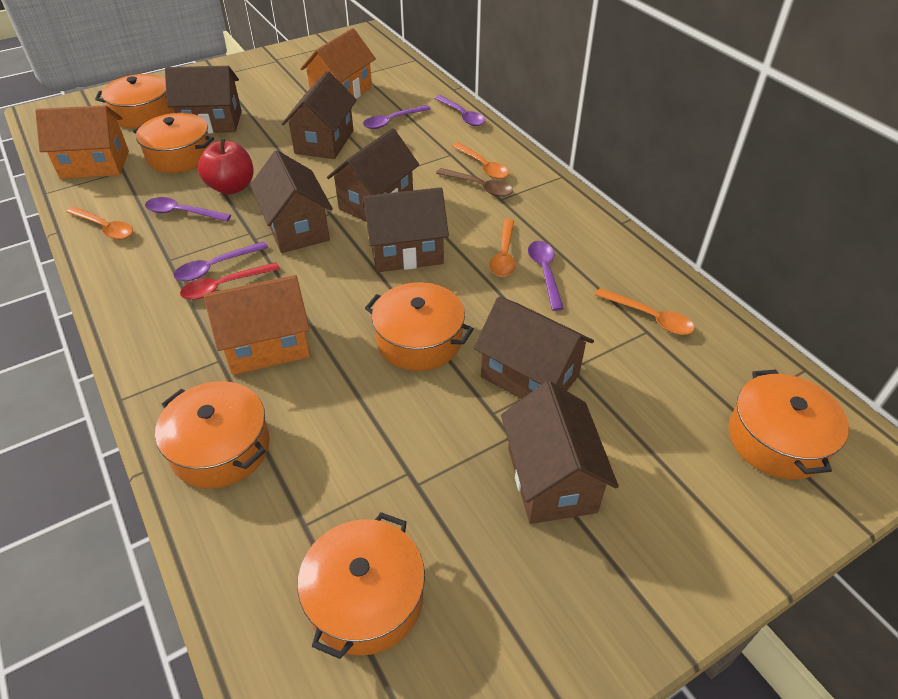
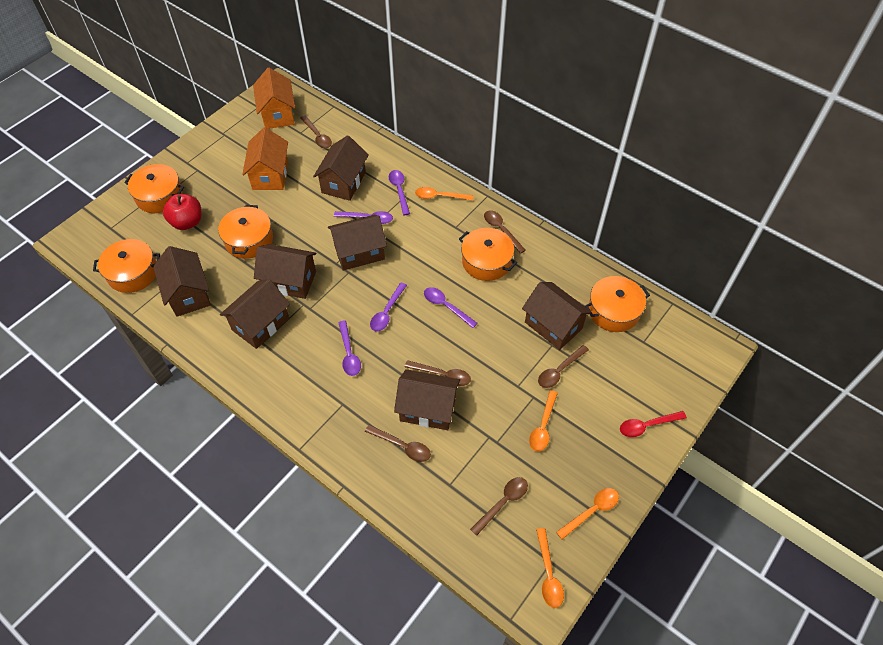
brown spoon: 1 -> 6
orange house: 3 -> 2
orange pot: 6 -> 5

